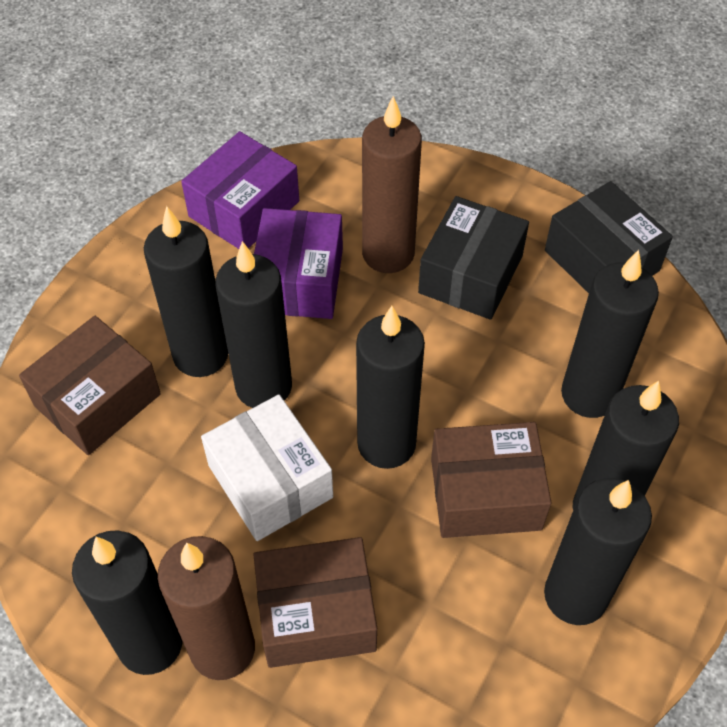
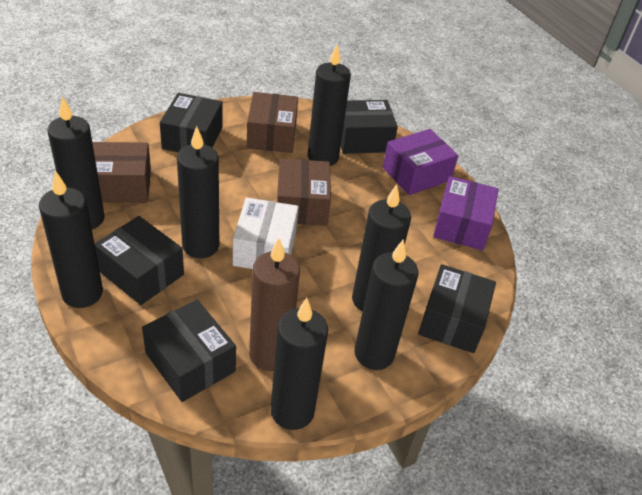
black box: 2 -> 5
brown candle: 2 -> 1

